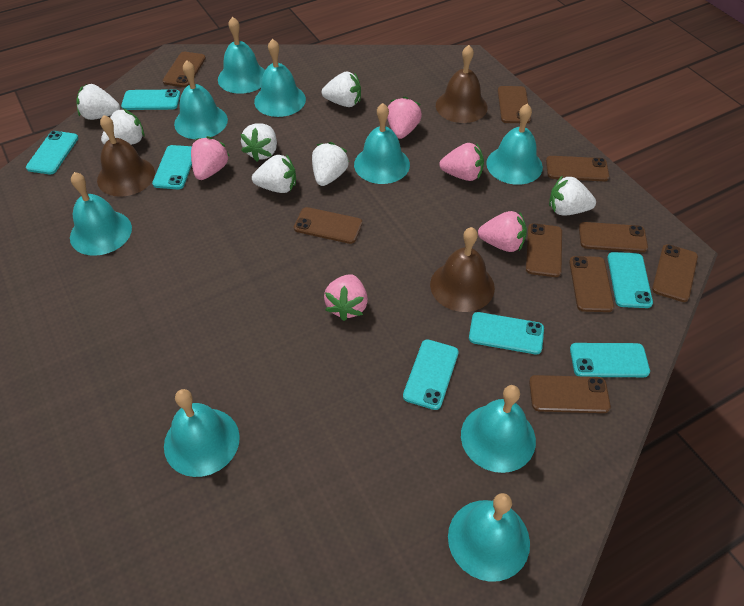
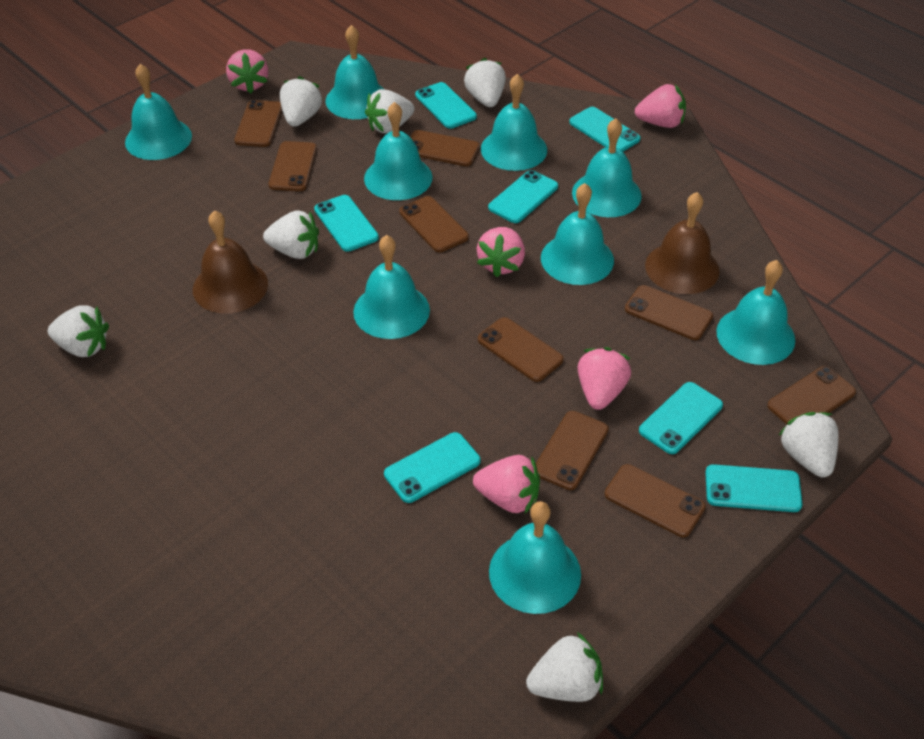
brown bell: 3 -> 2

